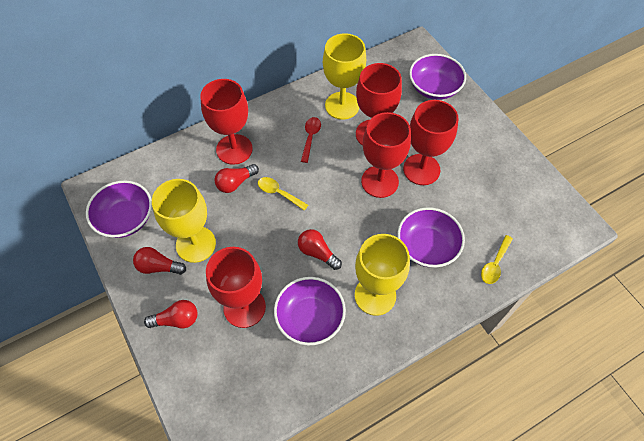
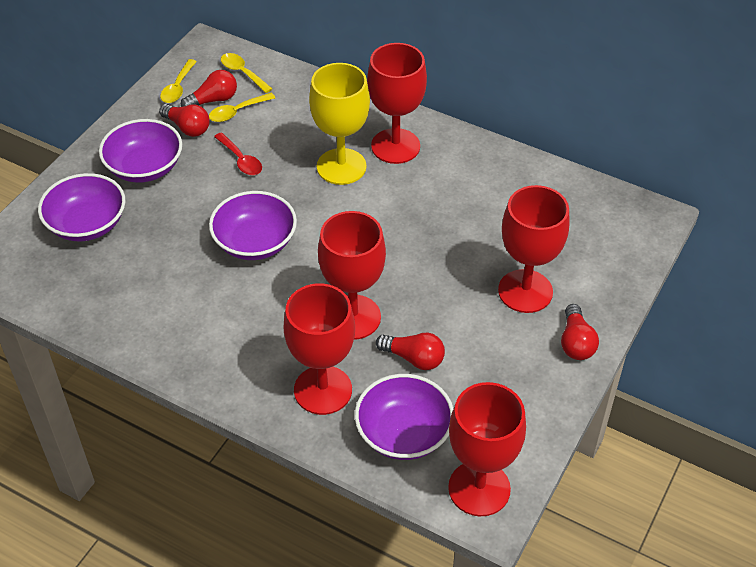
yellow goblet: 3 -> 1
yellow spoon: 2 -> 3

